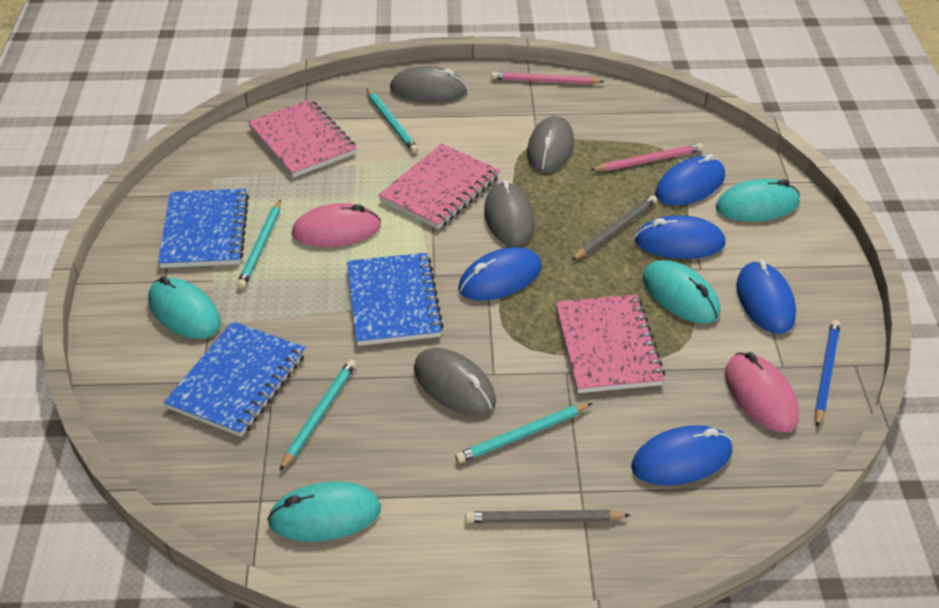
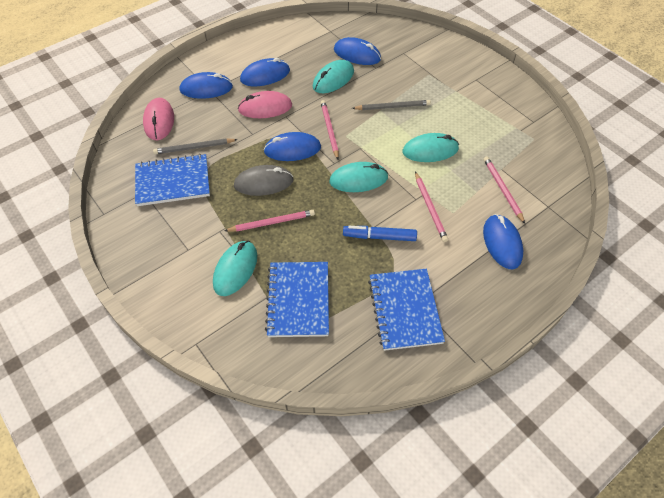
blue marker: 0 -> 1
blue pencil: 1 -> 0
grey mouse: 4 -> 1
pink notebook: 3 -> 0
pink pencil: 2 -> 4
turquoise pencil: 4 -> 0

